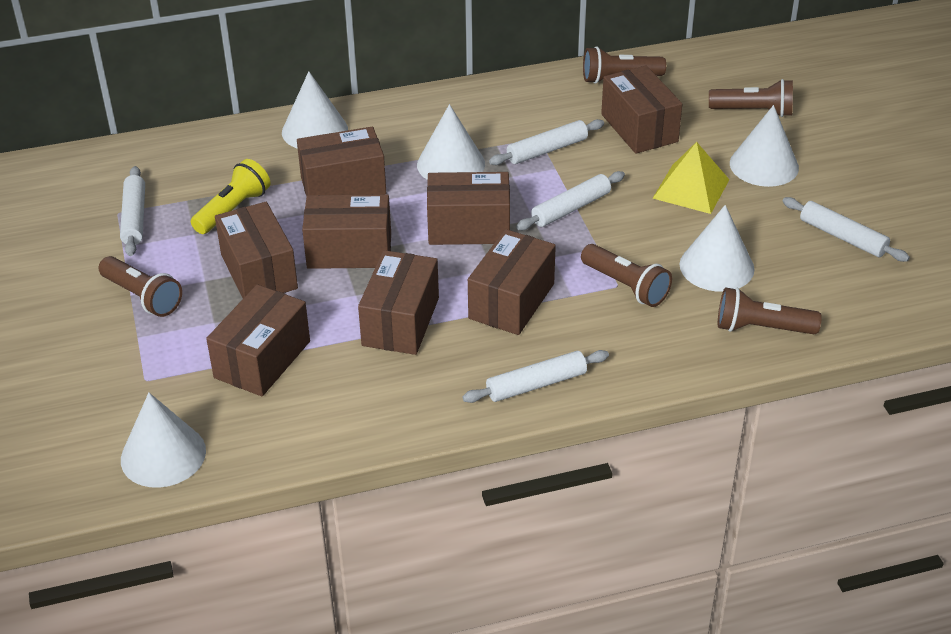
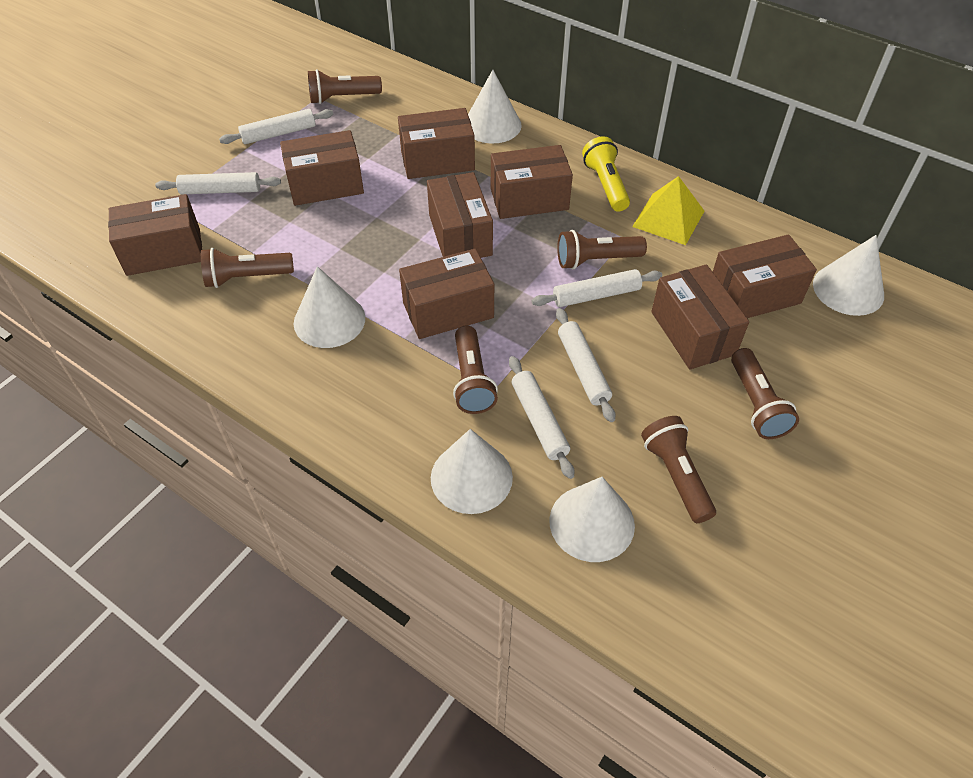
brown flashlight: 5 -> 6

